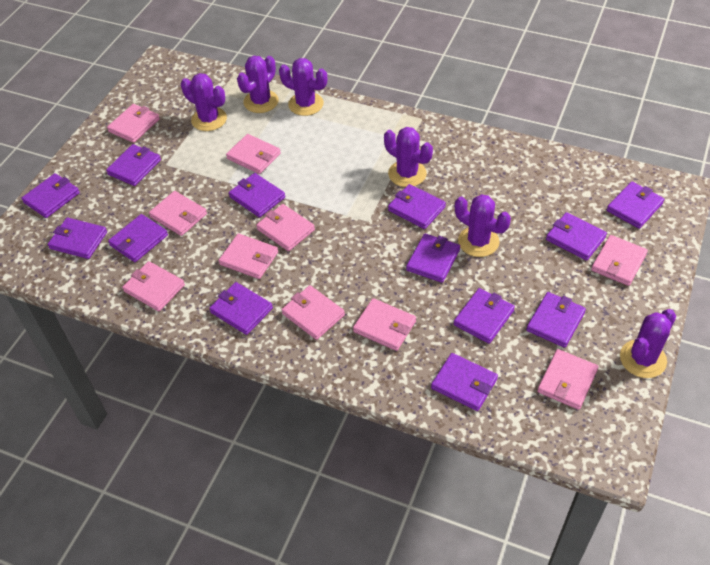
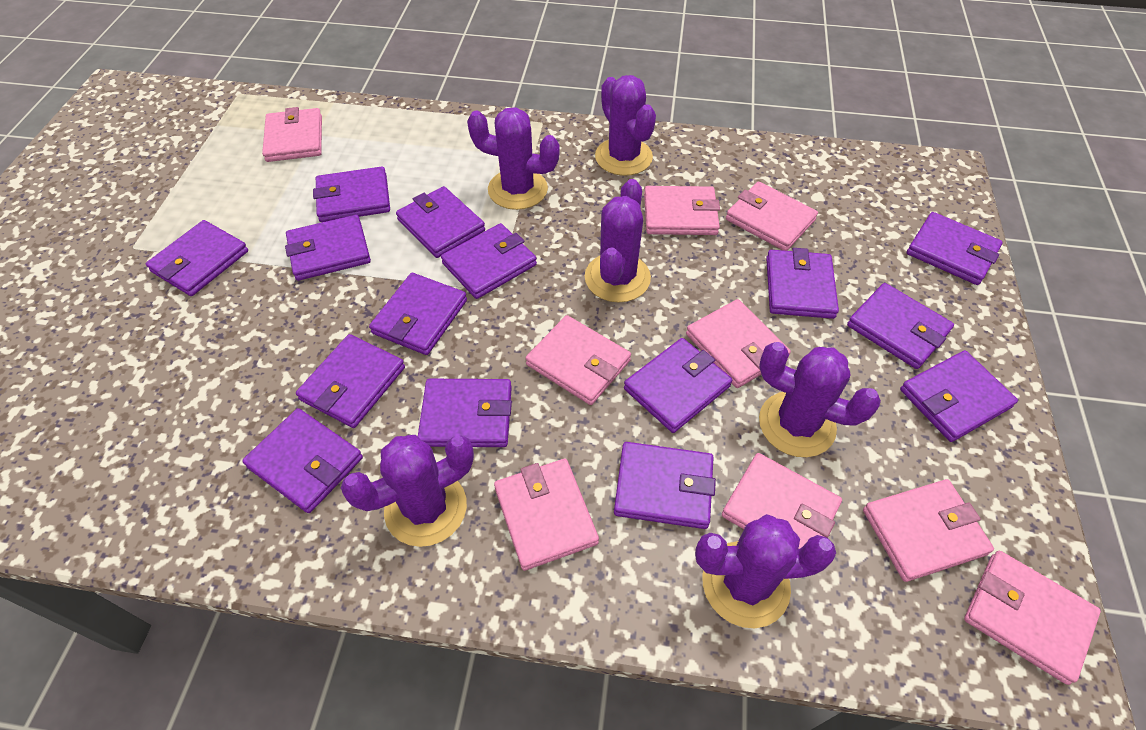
pink wallet: 10 -> 9
purple wallet: 13 -> 15

